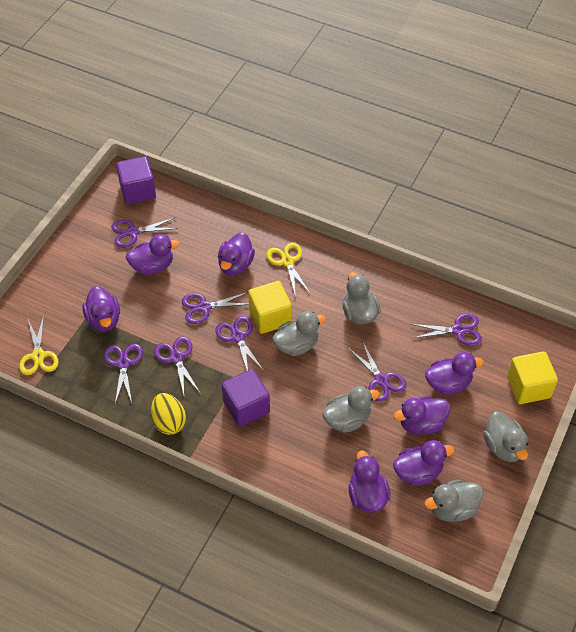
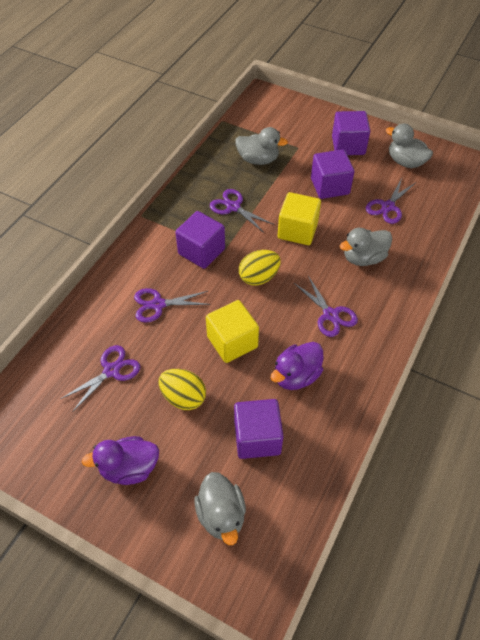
grey duck: 5 -> 4
purple cube: 2 -> 4
purple duck: 7 -> 2
purple scissors: 7 -> 5
yellow egg: 1 -> 2
yellow scissors: 2 -> 0

